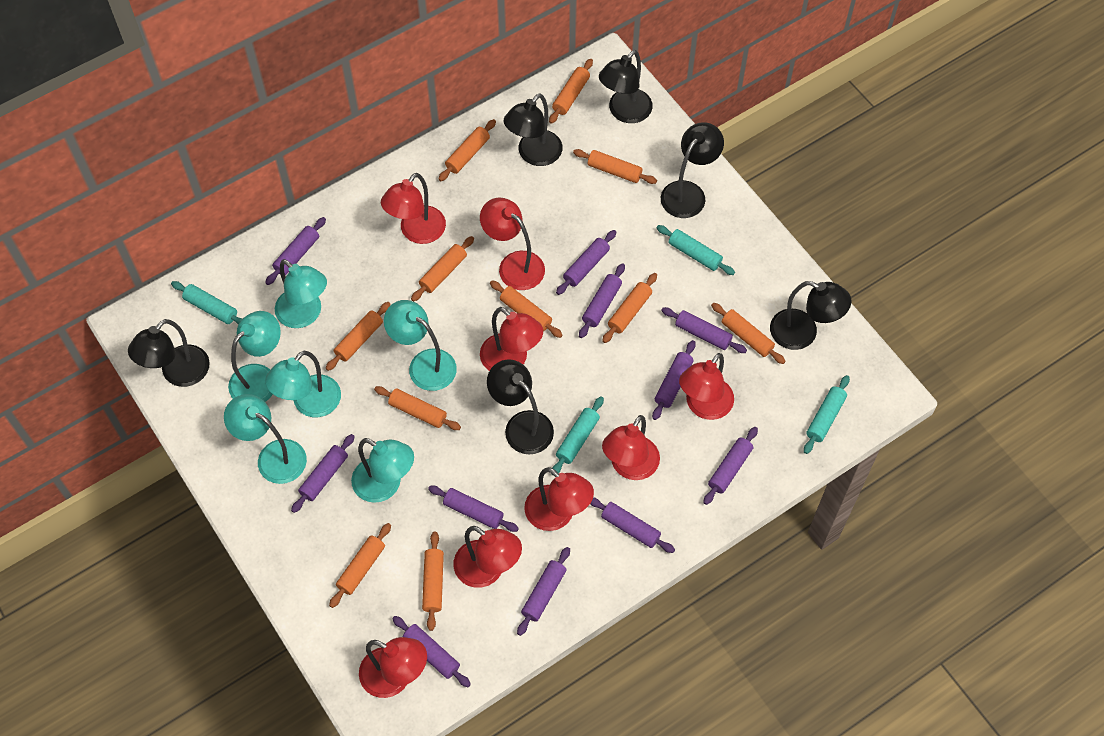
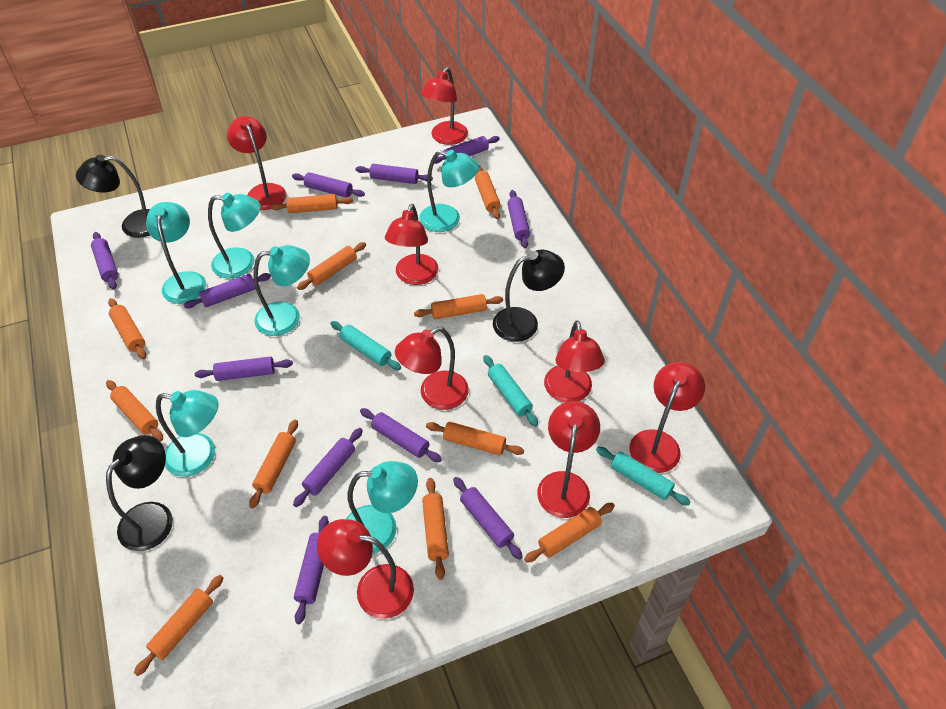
black lamp: 6 -> 3
turquoise rolling pin: 4 -> 3

